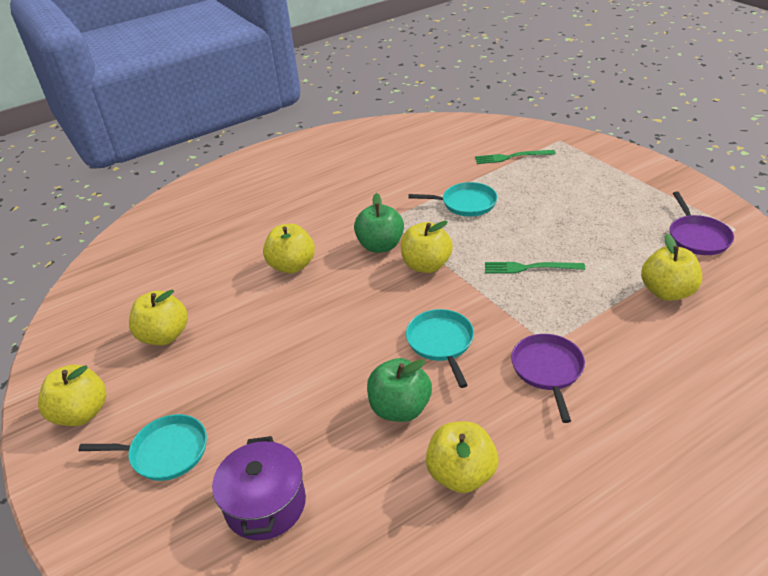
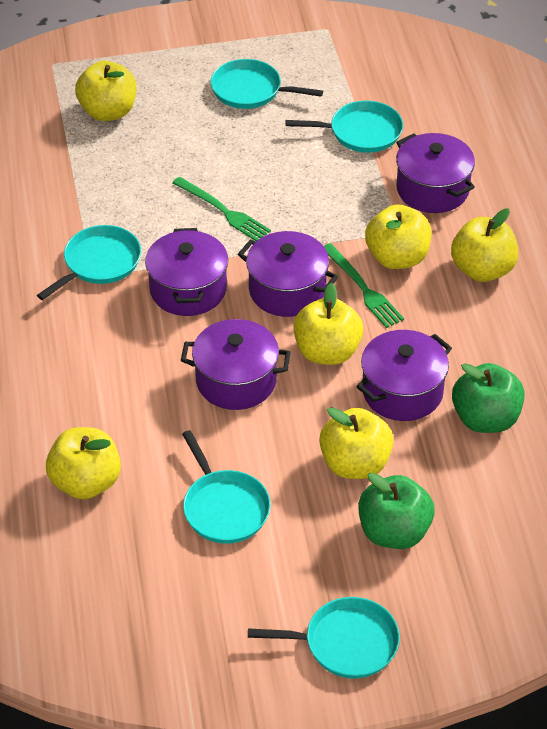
purple pan: 2 -> 0
purple pot: 1 -> 5
turquoise pan: 3 -> 5

